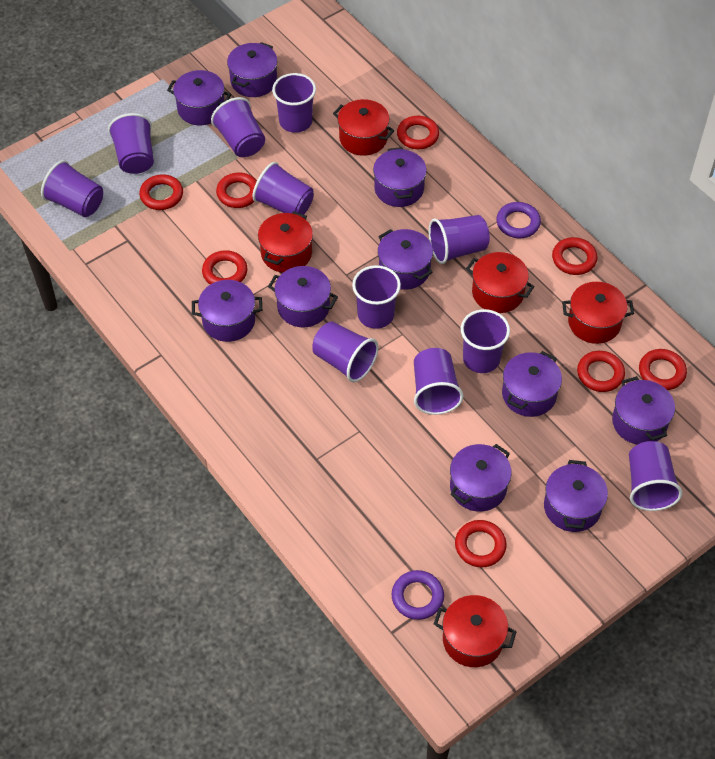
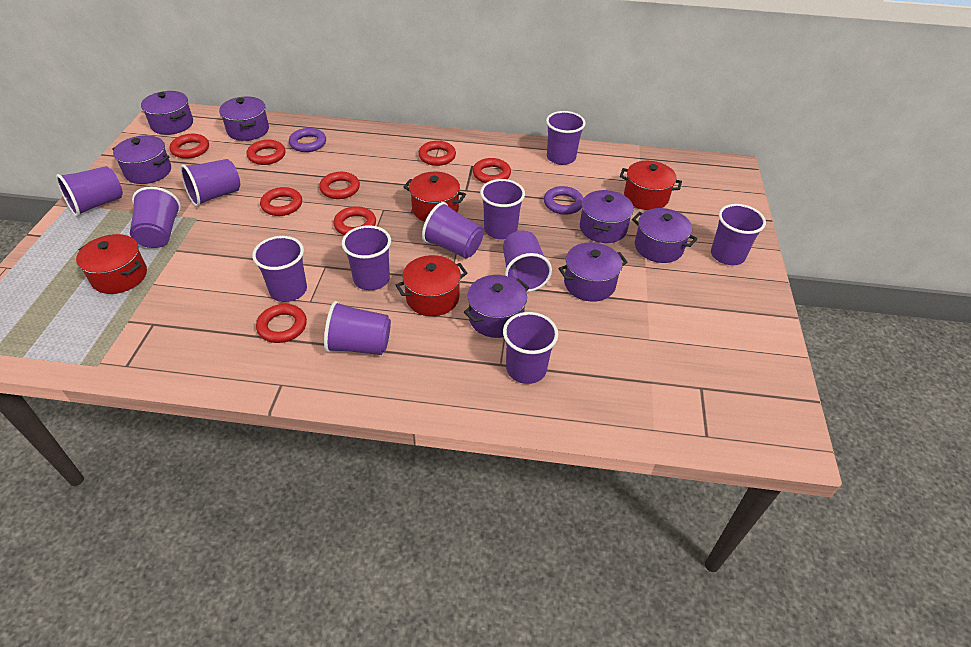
purple cup: 11 -> 12
purple pot: 10 -> 7
red pot: 5 -> 4

